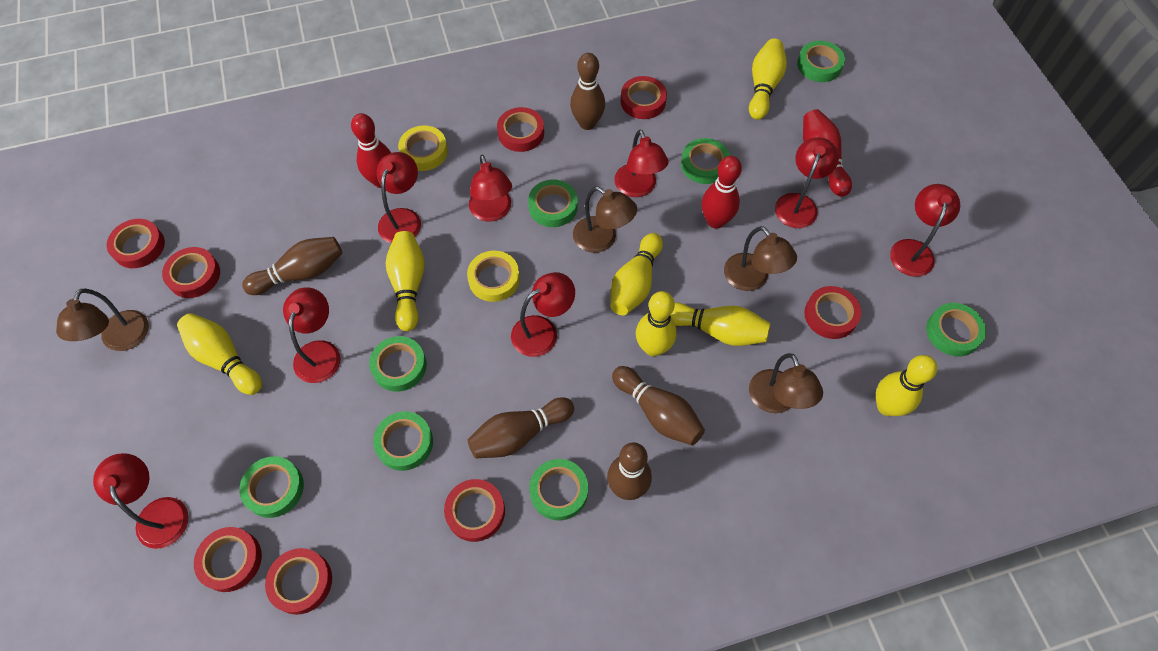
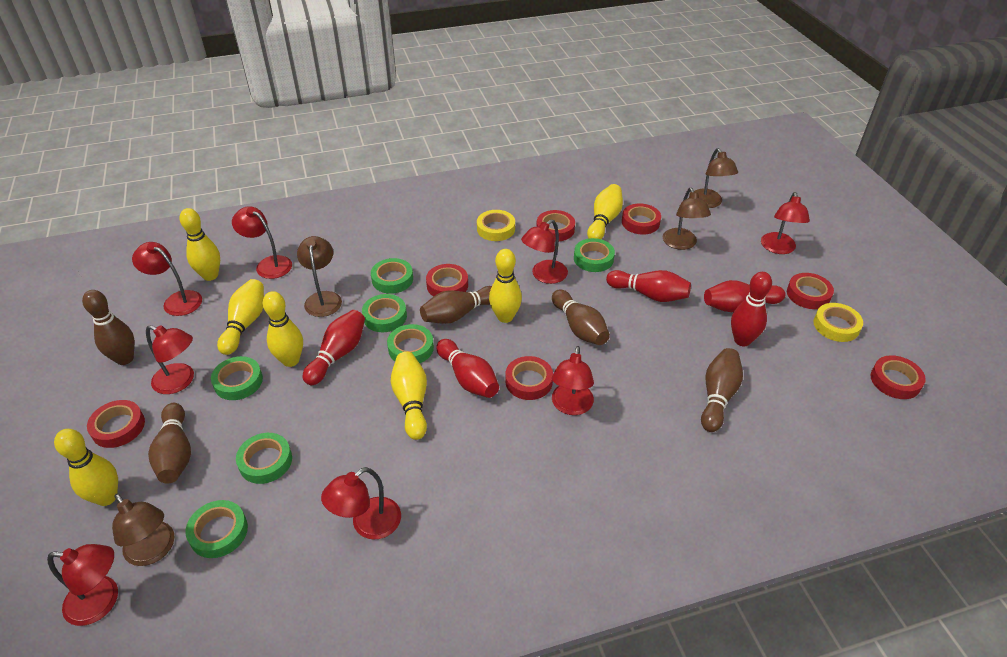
green tape: 8 -> 7
red bowling pin: 3 -> 5
red tape: 8 -> 7

